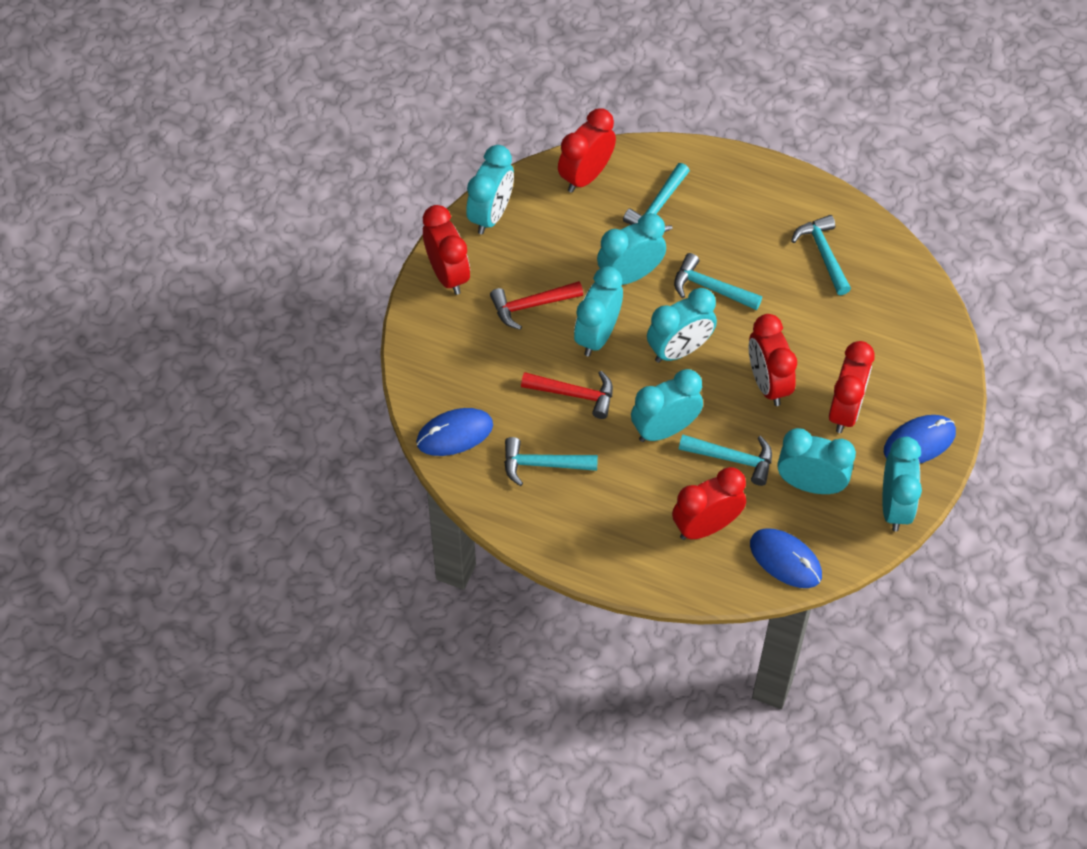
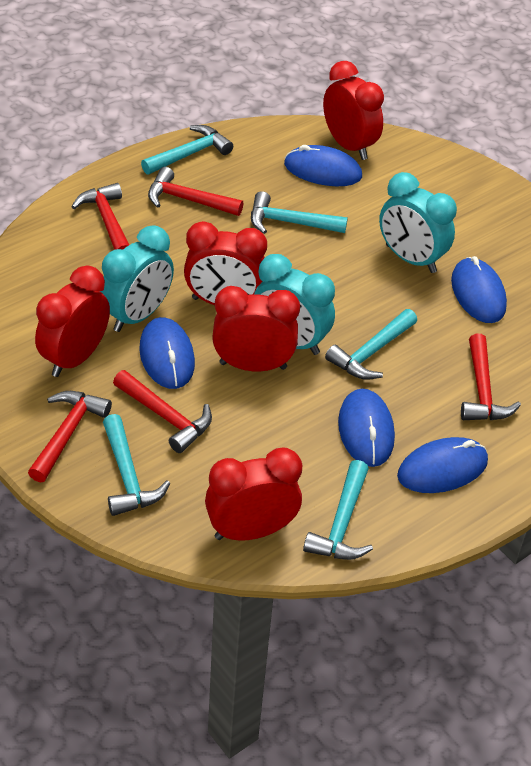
blue mouse: 3 -> 5
red hammer: 2 -> 5
turquoise clock: 7 -> 3

